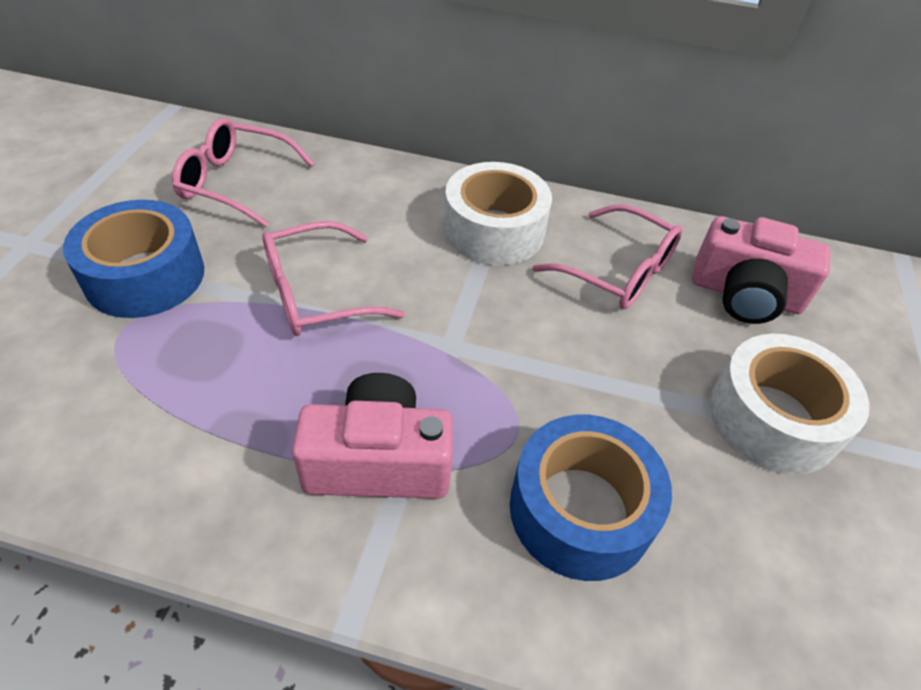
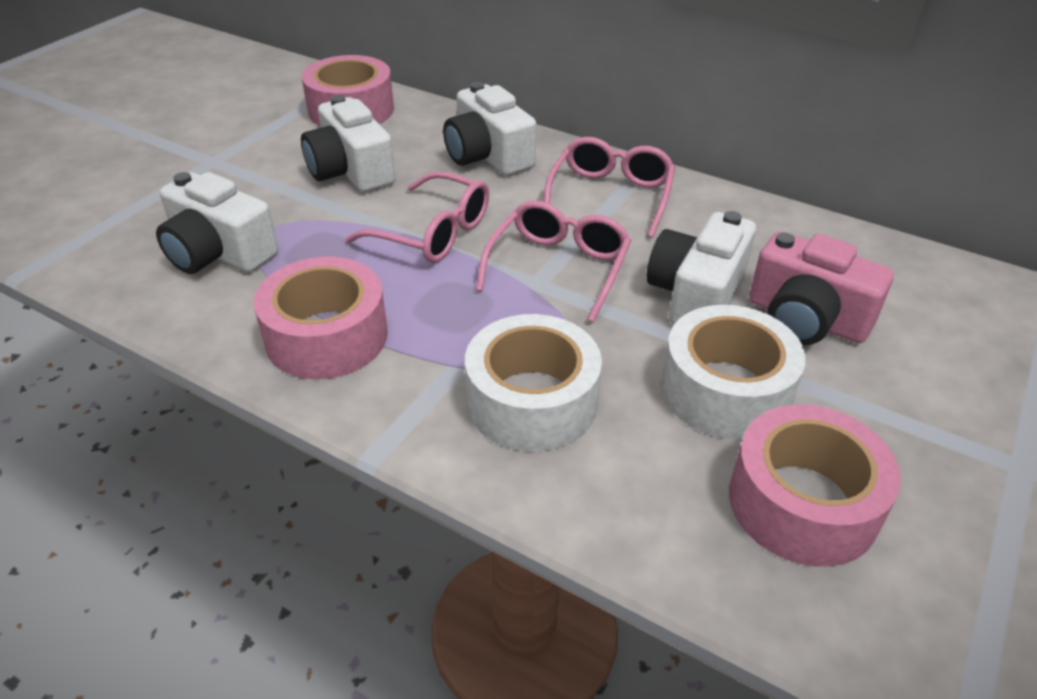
blue tape: 2 -> 0
pink camera: 2 -> 1
pink tape: 0 -> 3
white camera: 0 -> 4

